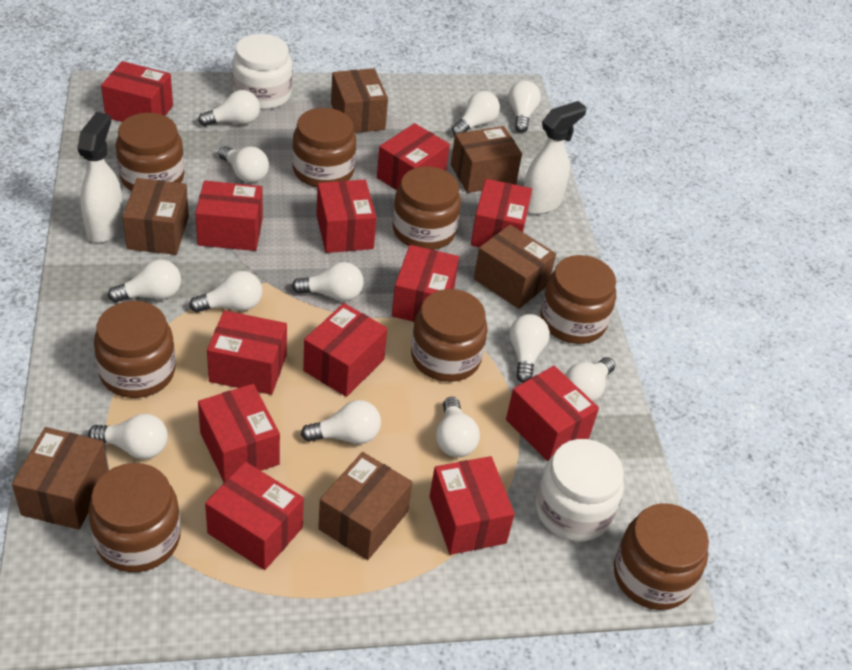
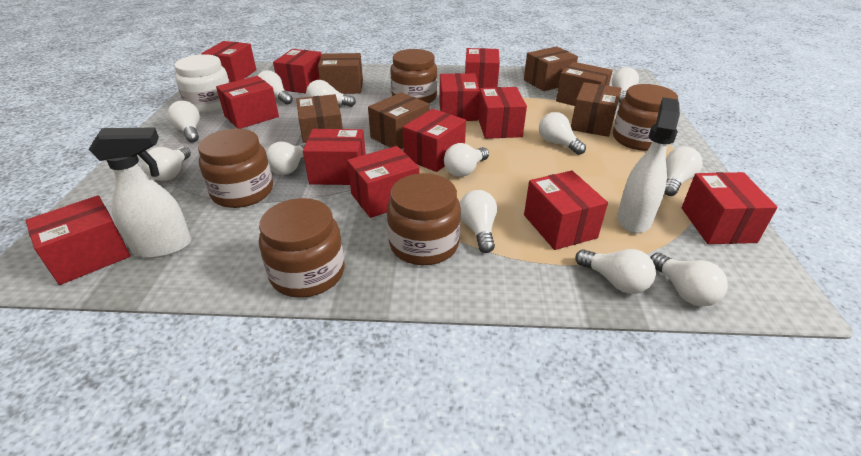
brown jar: 8 -> 5
white jar: 2 -> 1

